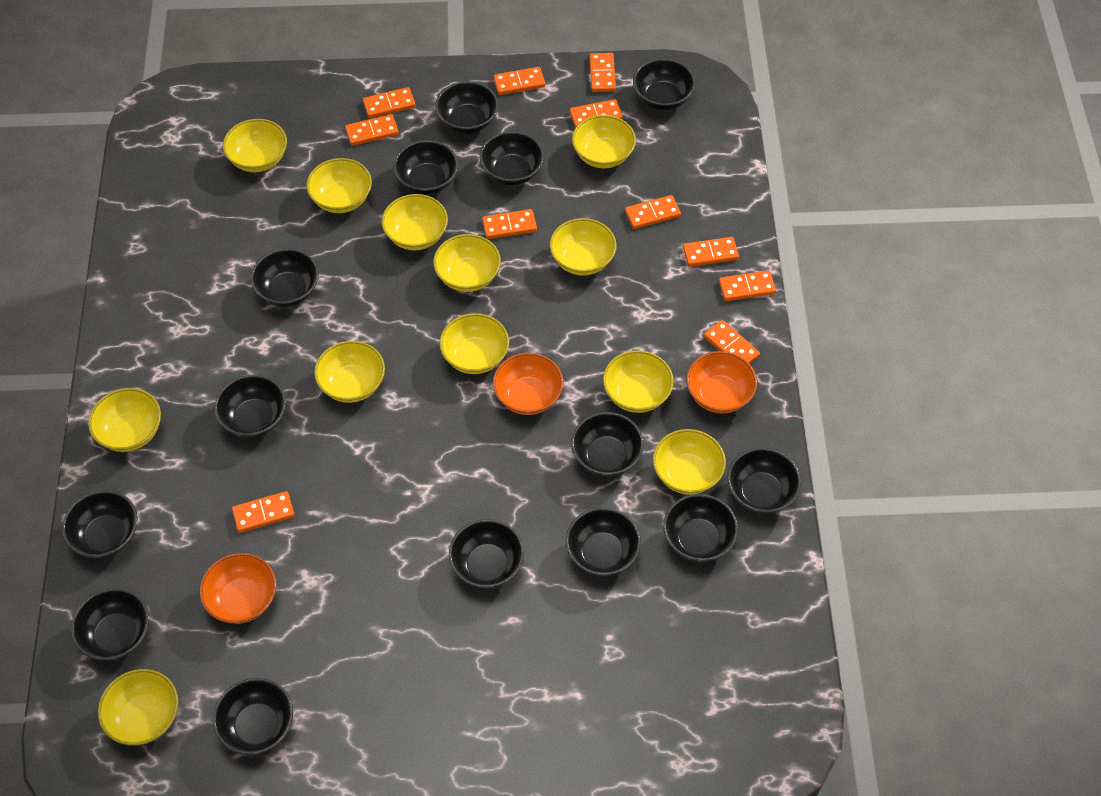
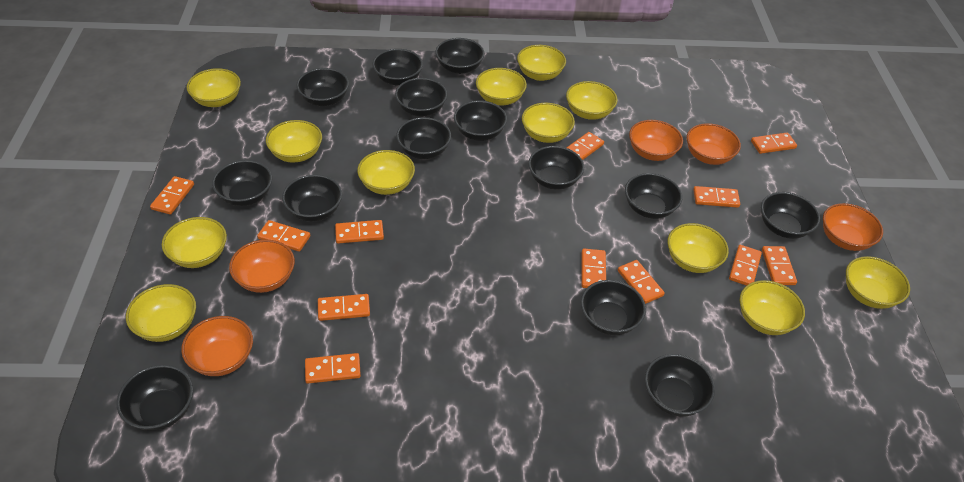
orange bowl: 3 -> 5
orange domino: 11 -> 12

